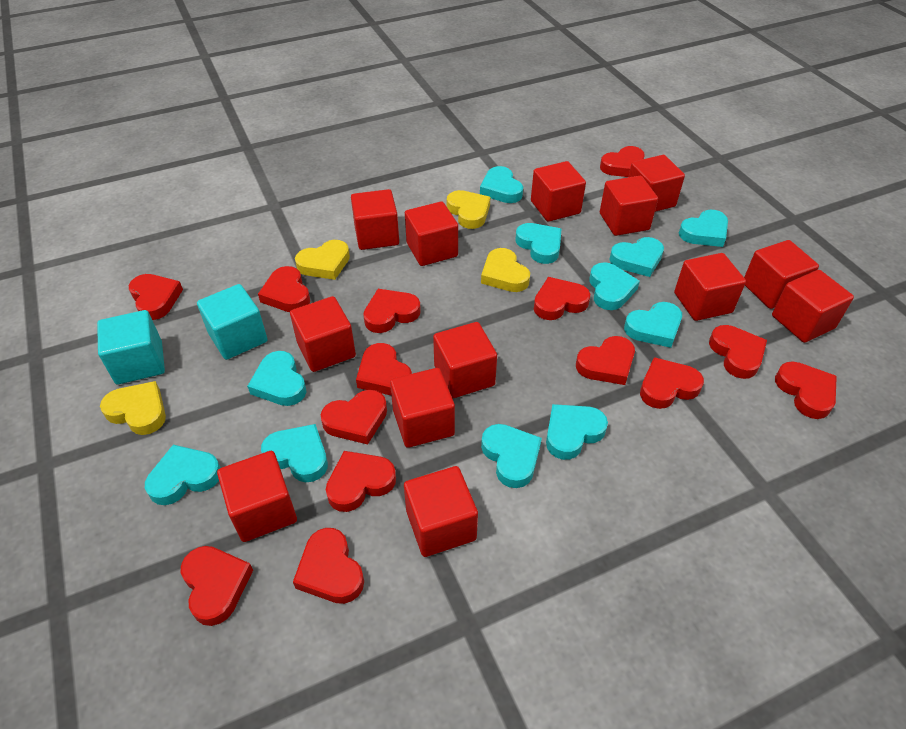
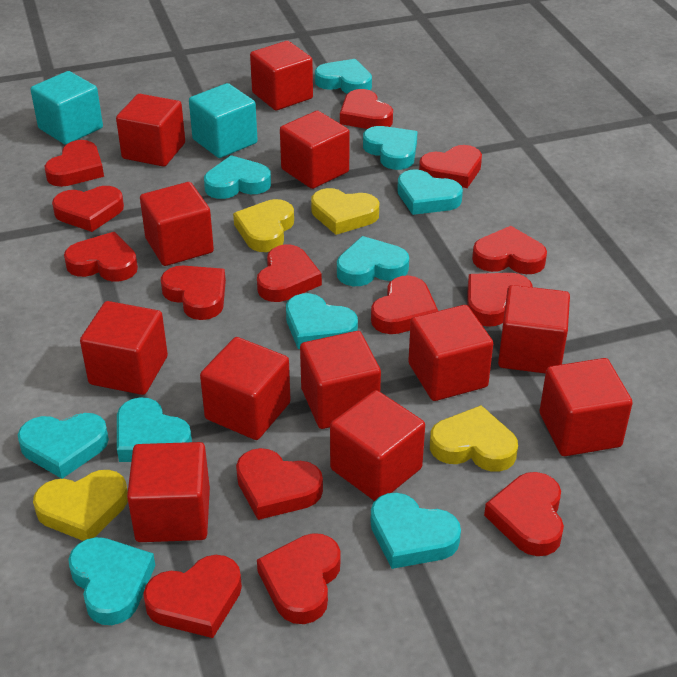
red cube: 13 -> 12
turquoise heart: 11 -> 10

